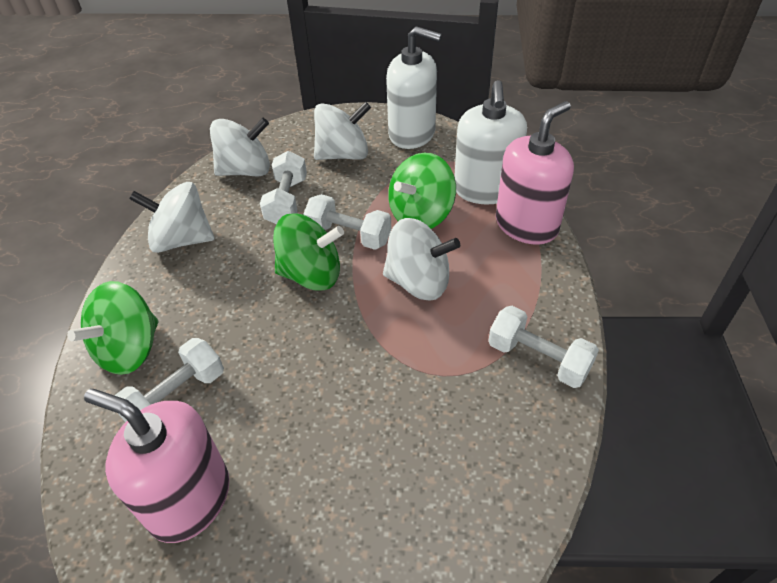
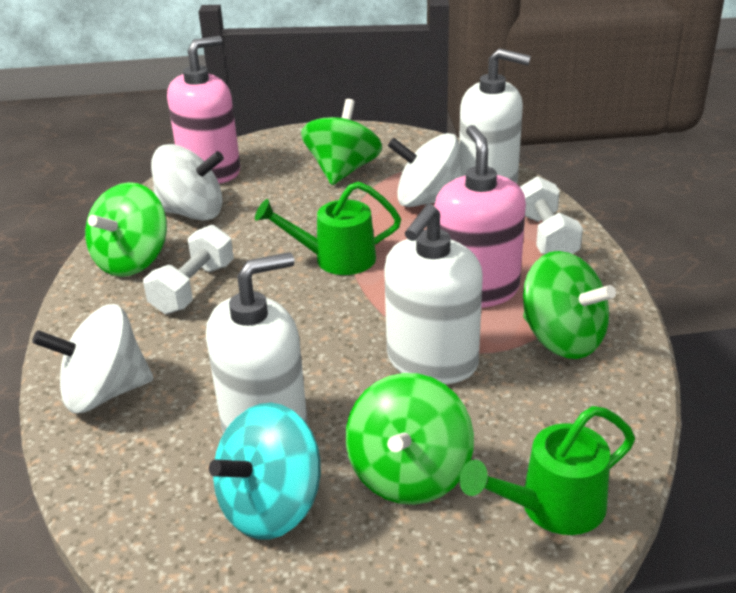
green spinning top: 3 -> 4
green watering can: 0 -> 2
turquoise spinning top: 0 -> 1
white dumbbell: 4 -> 2
white soap dispenser: 2 -> 3
white spinning top: 4 -> 3

